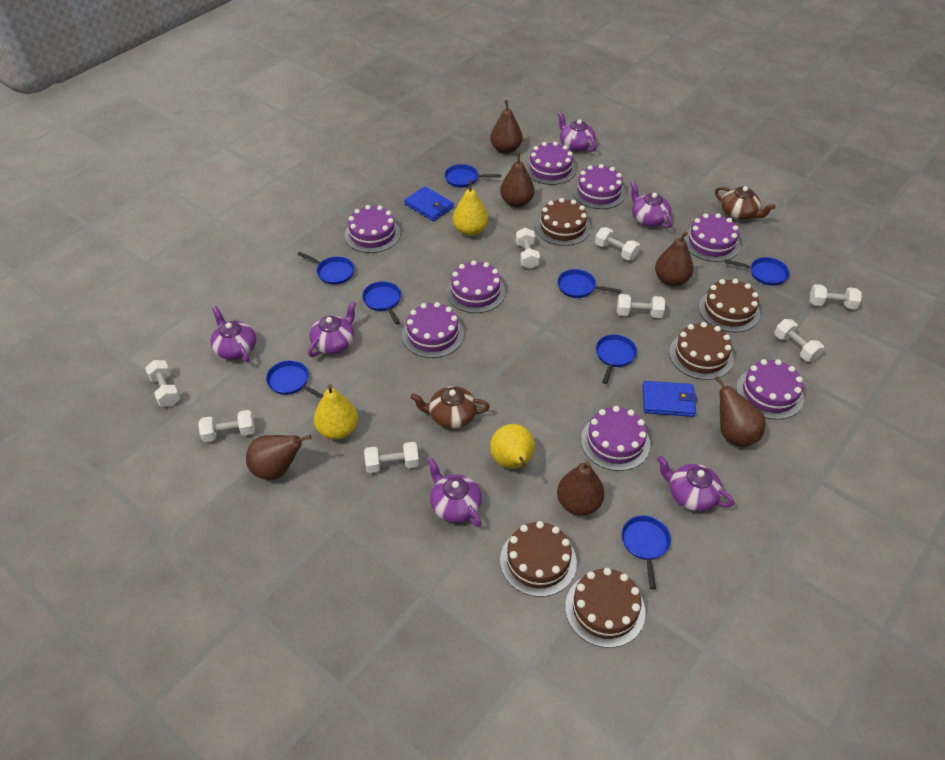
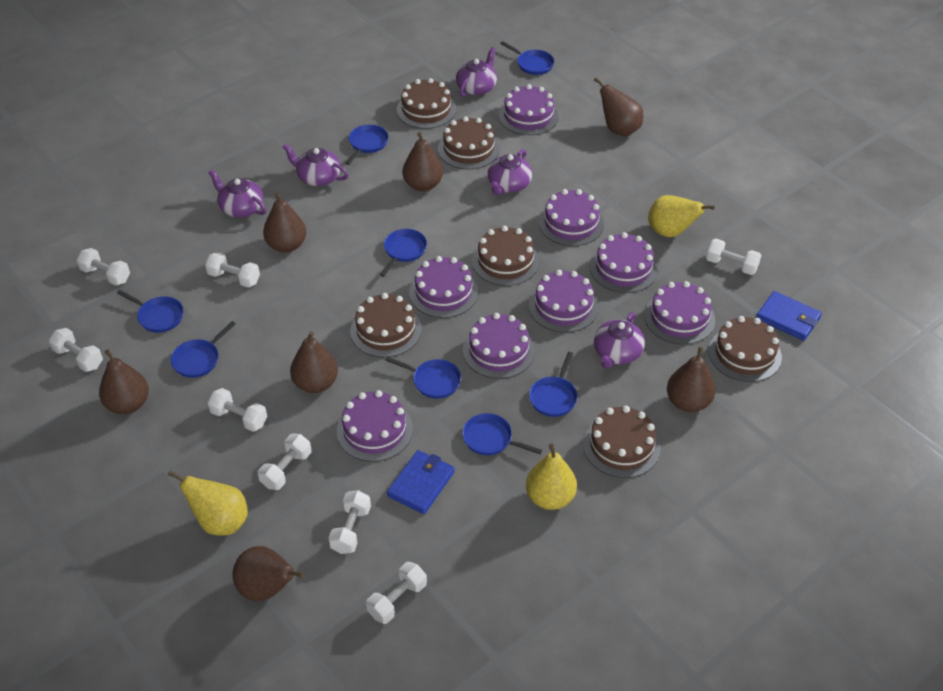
brown cake: 5 -> 6
brown pear: 6 -> 7
brown teapot: 2 -> 0
purple teapot: 6 -> 5

